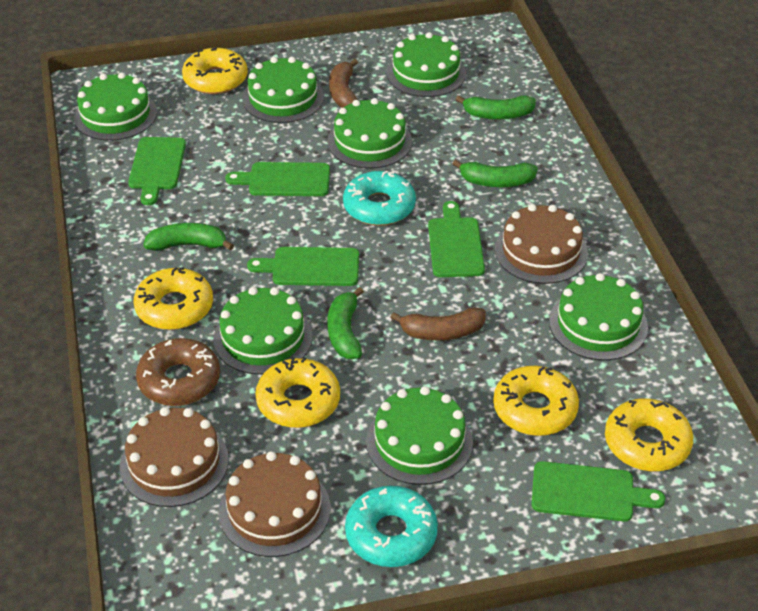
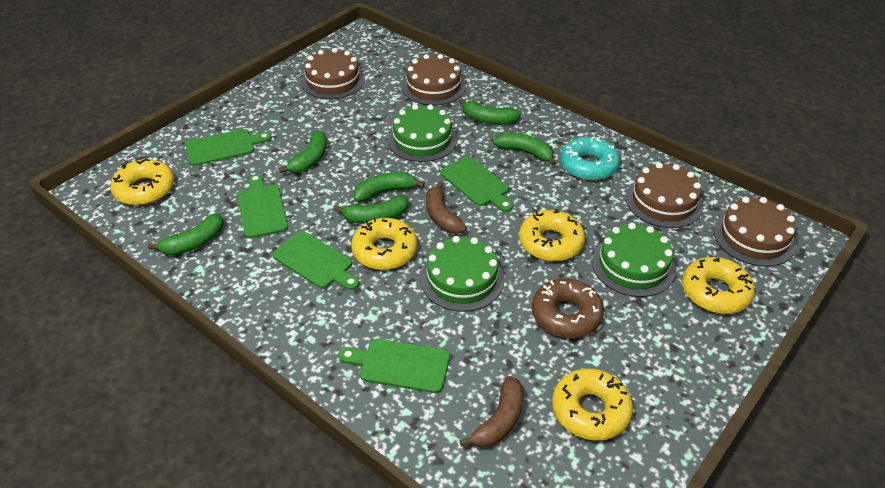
brown cake: 3 -> 4
green banana: 4 -> 6
green cake: 7 -> 3
turquoise donut: 2 -> 1

